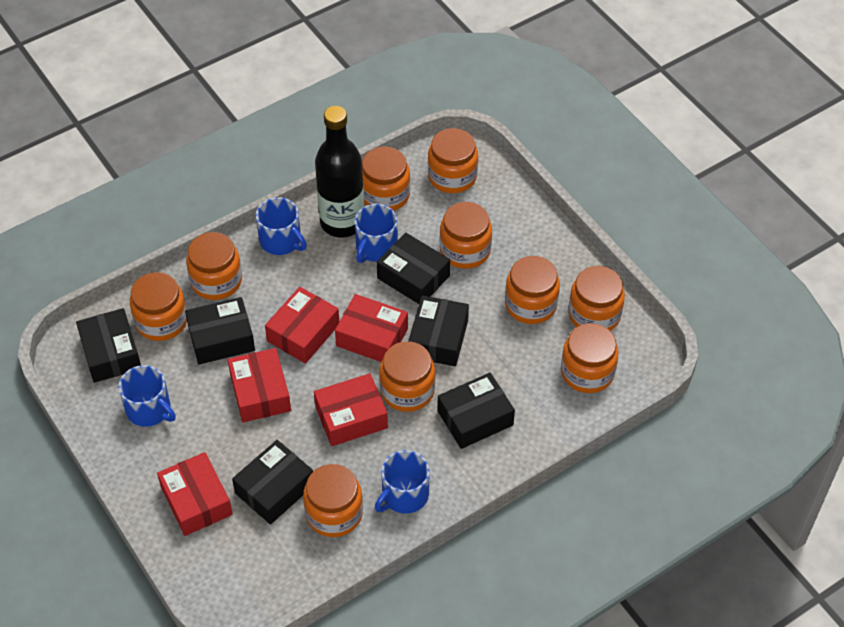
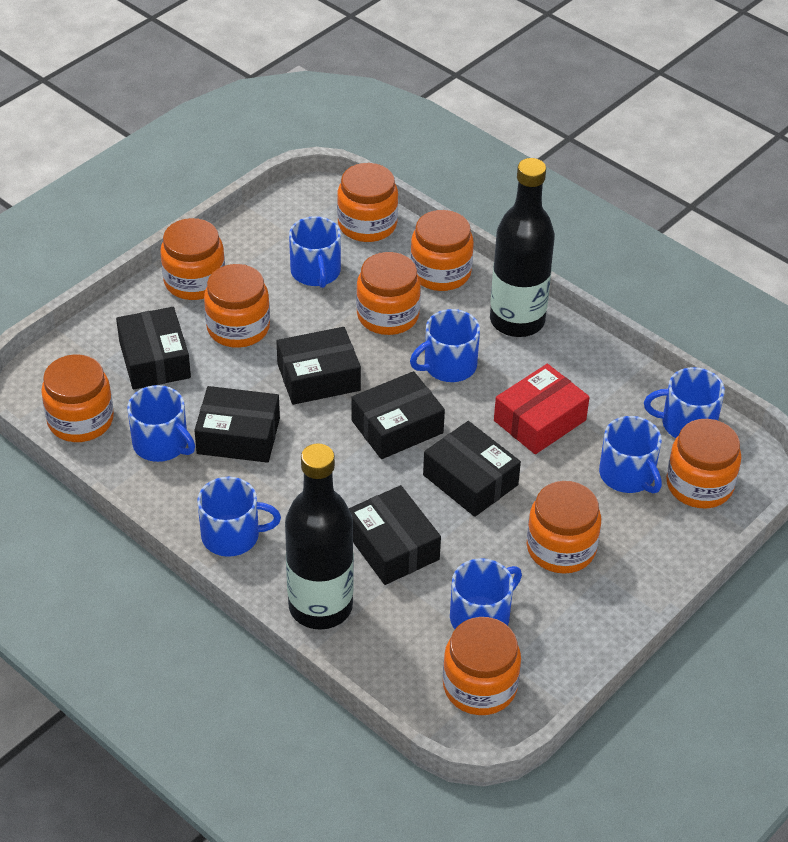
black bottle: 1 -> 2
blue mug: 4 -> 7
orange jar: 10 -> 9
red box: 5 -> 1

